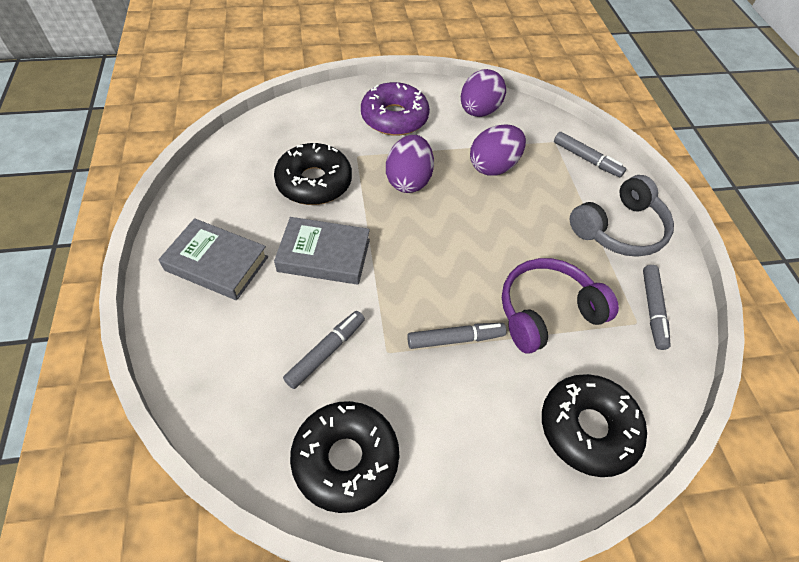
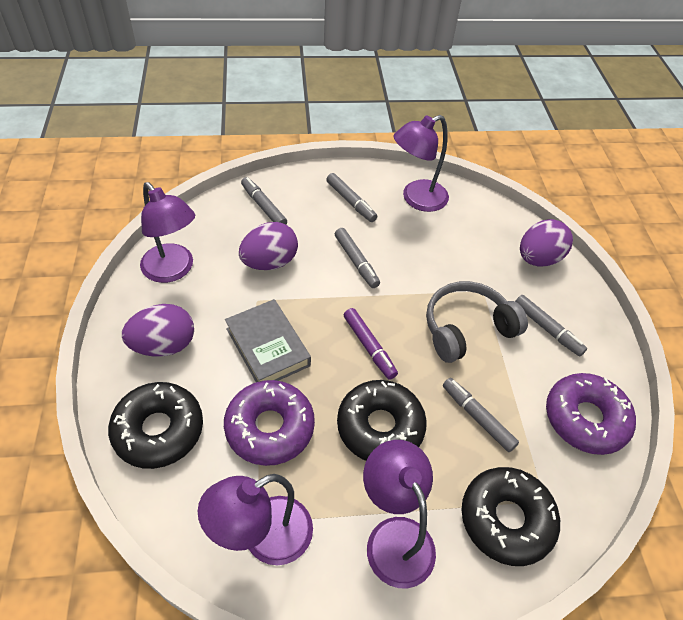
grey book: 2 -> 1
grey marker: 4 -> 5
purple donut: 1 -> 2
purple headphones: 1 -> 0
purple lamp: 0 -> 4
purple marker: 0 -> 1

